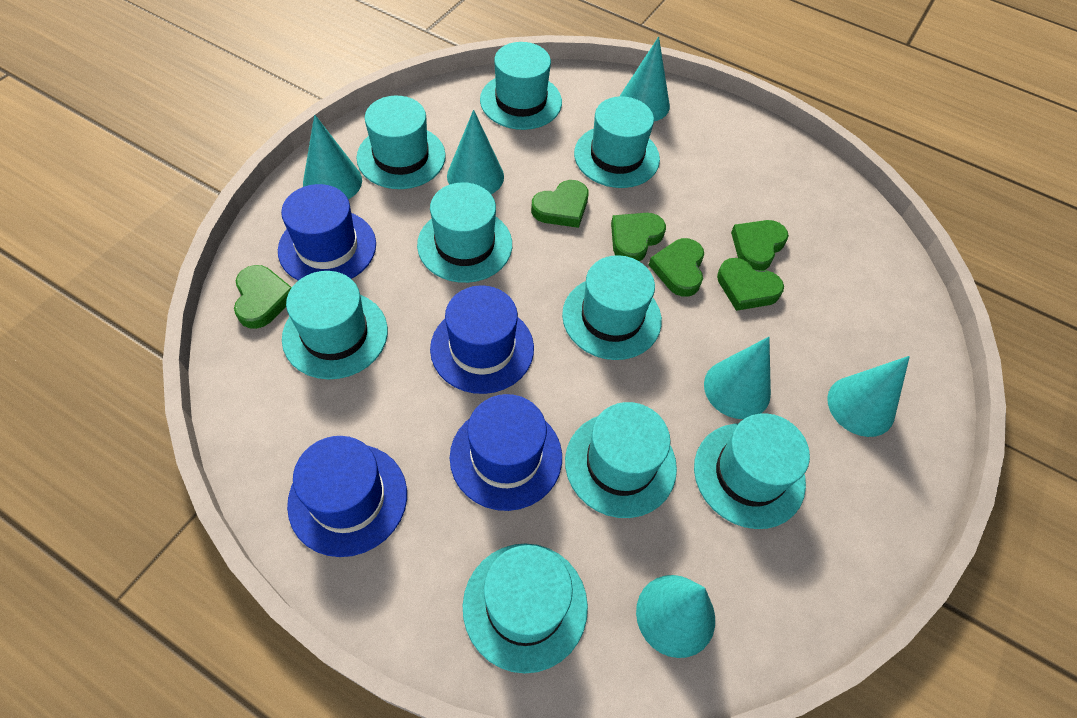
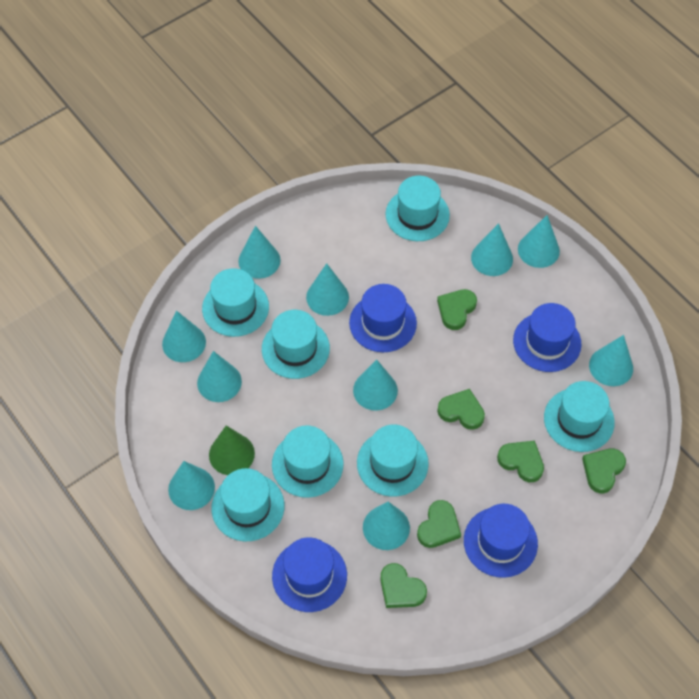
green cone: 0 -> 1
turquoise cone: 6 -> 10
turquoise hat: 9 -> 7

